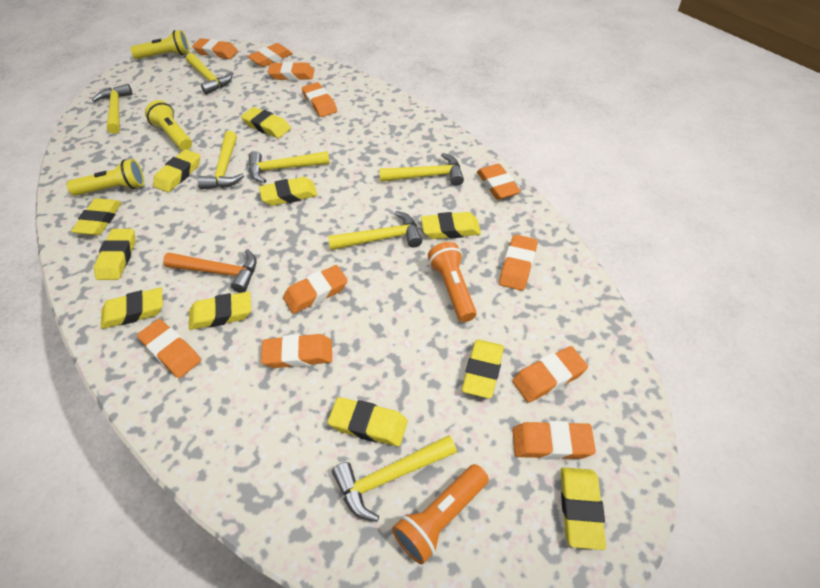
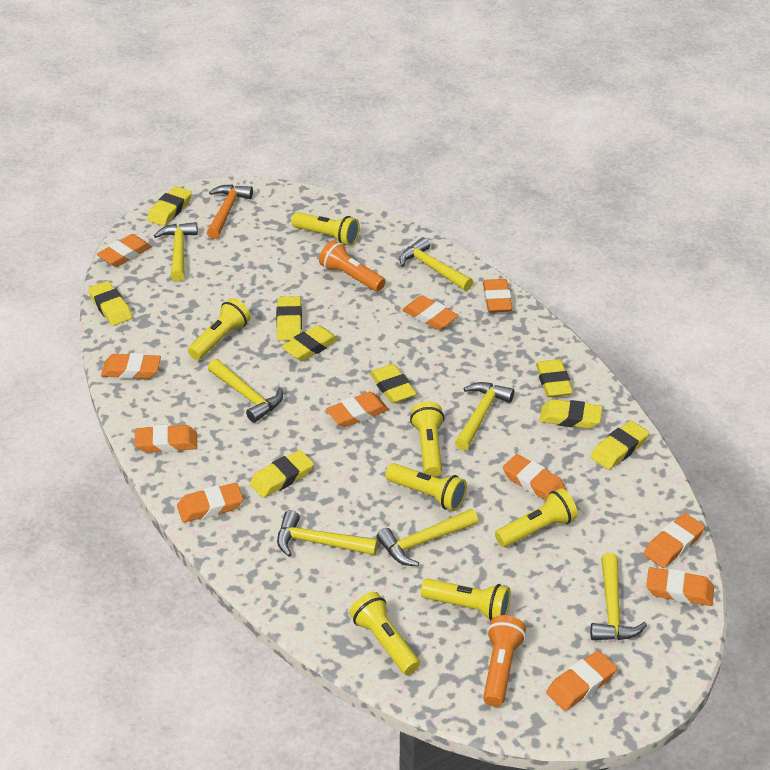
yellow eraser: 11 -> 9
yellow flashlight: 3 -> 7

